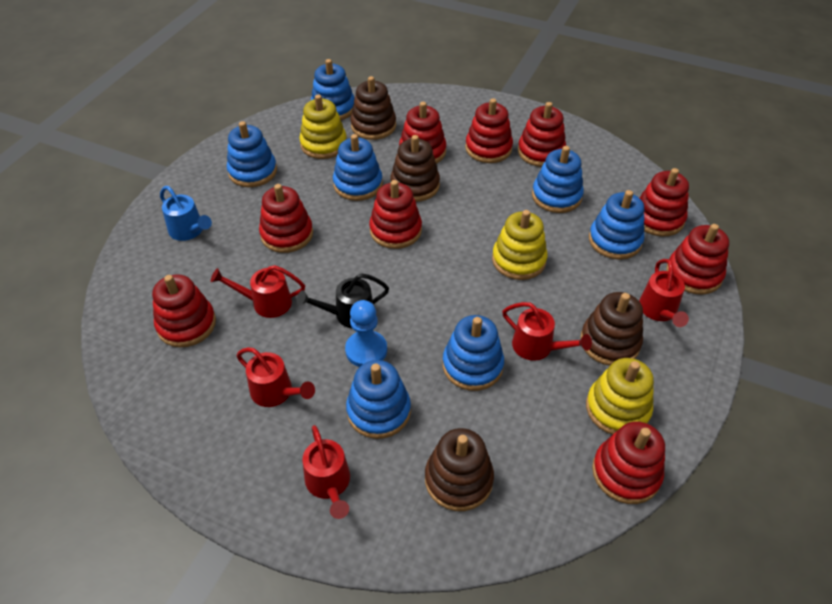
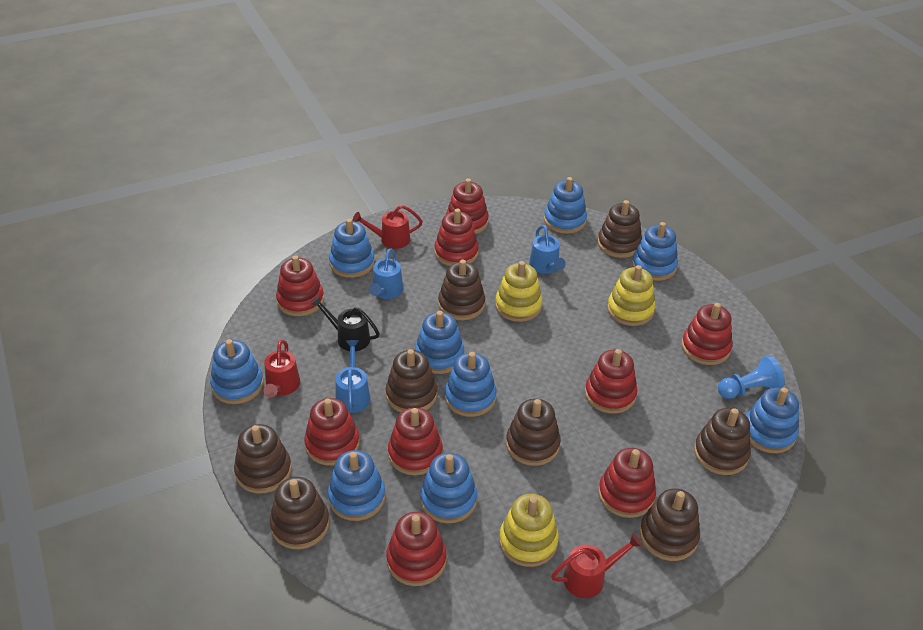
blue stacking toy: 7 -> 9
blue watering can: 1 -> 3
brown stacking toy: 4 -> 8
red watering can: 5 -> 3

